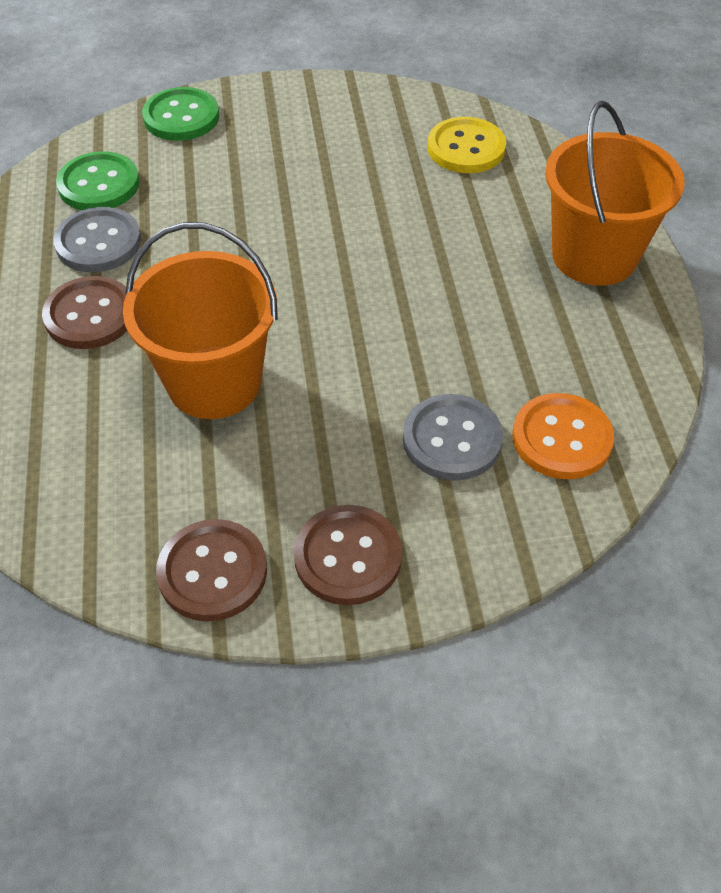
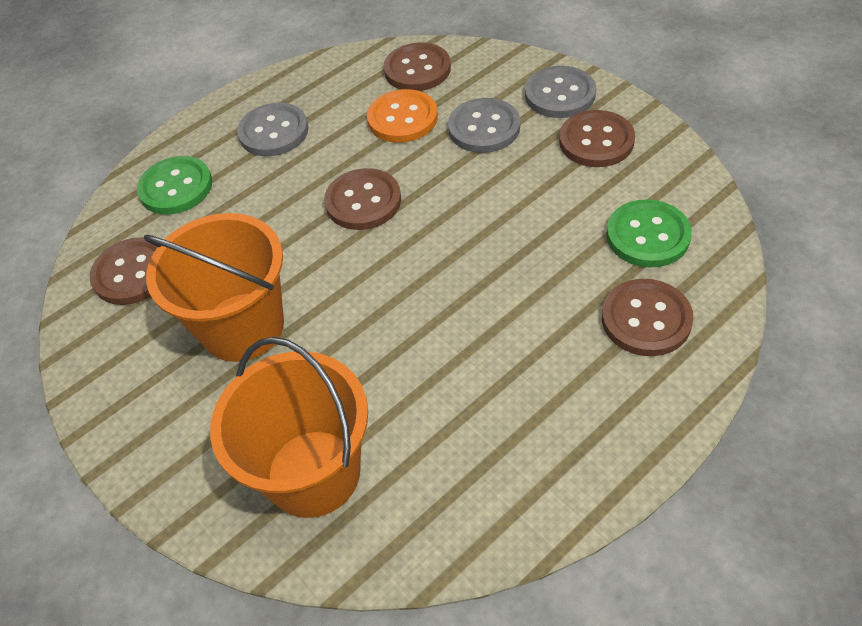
brown button: 3 -> 5
grey button: 2 -> 3
yellow button: 1 -> 0

